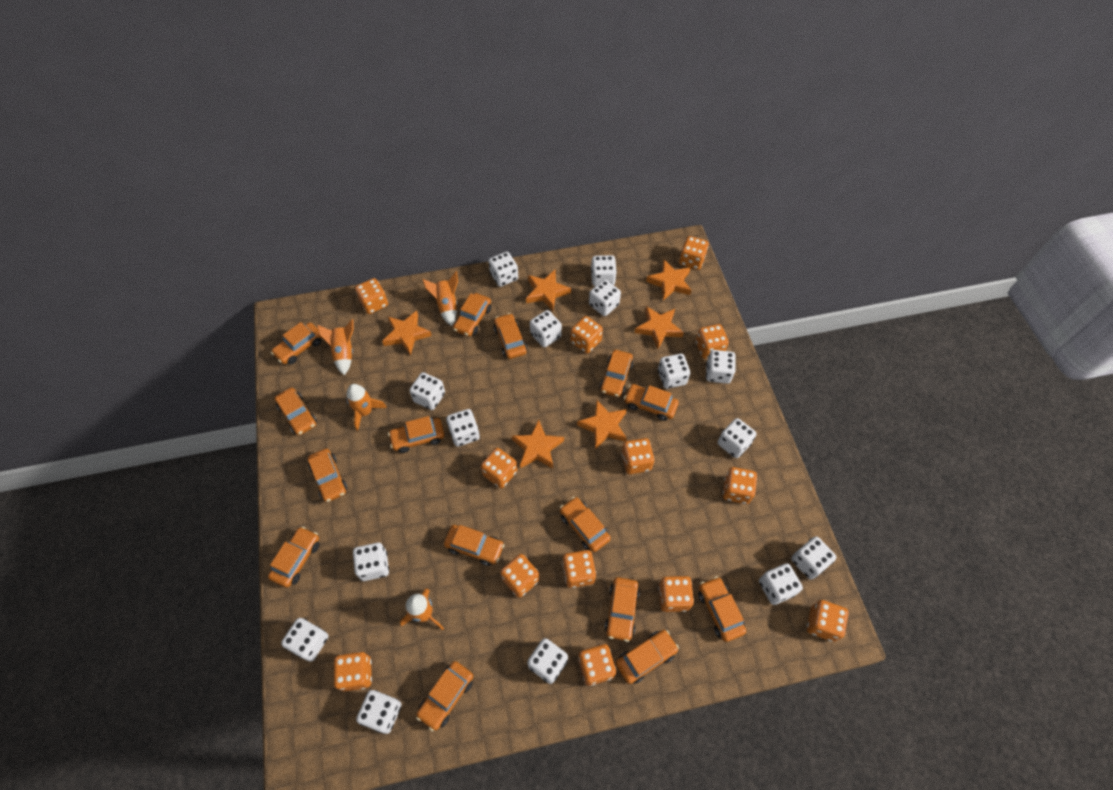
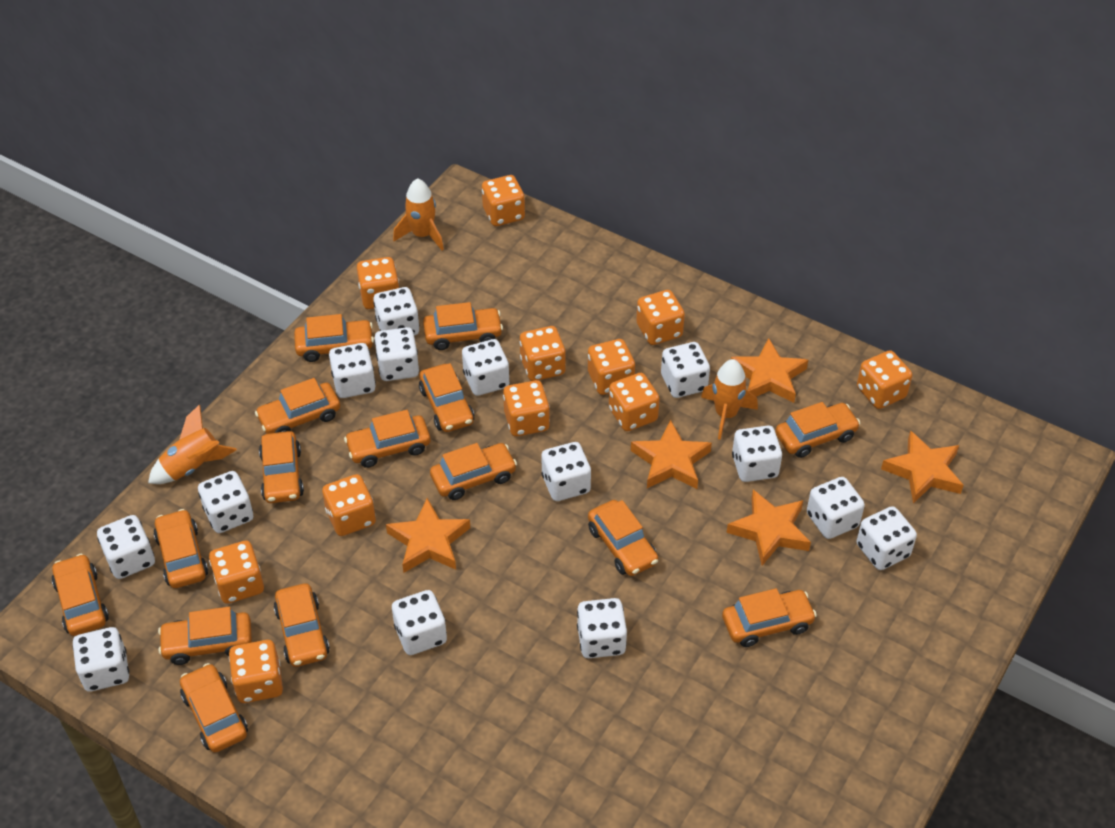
orange dice: 13 -> 11
orange rocket: 4 -> 3
orange star: 6 -> 5
white dice: 15 -> 14

